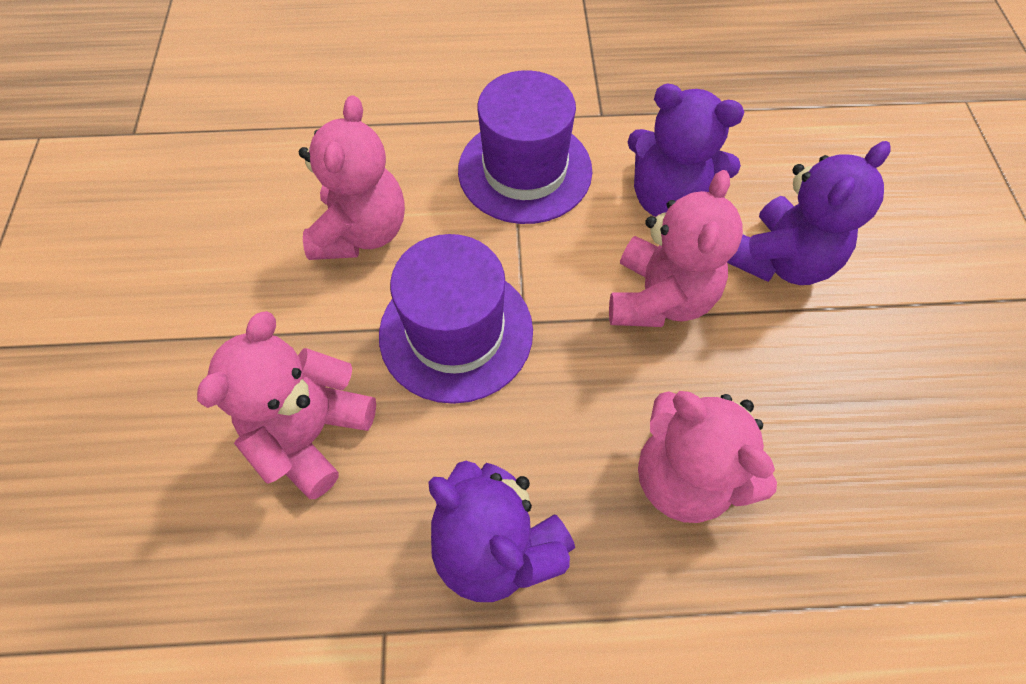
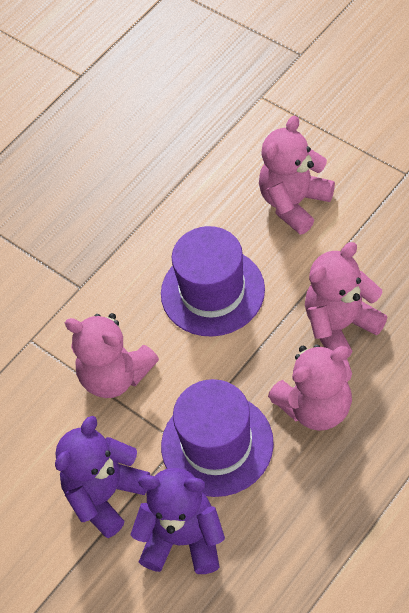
purple teddy bear: 3 -> 2

